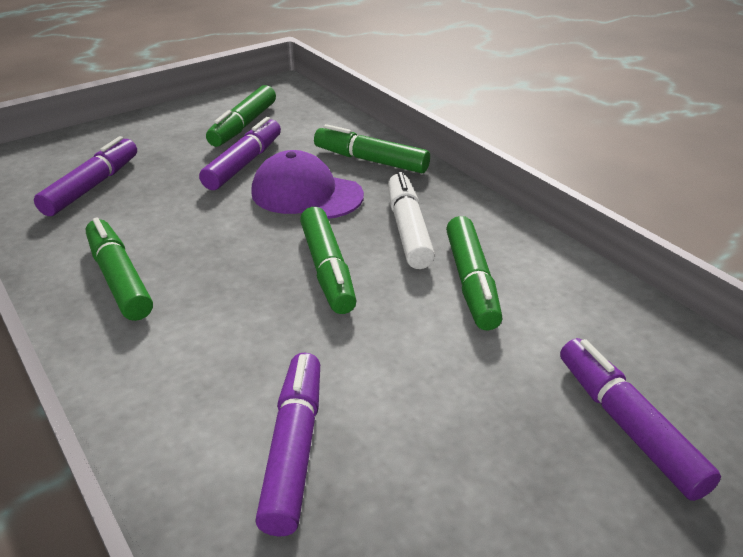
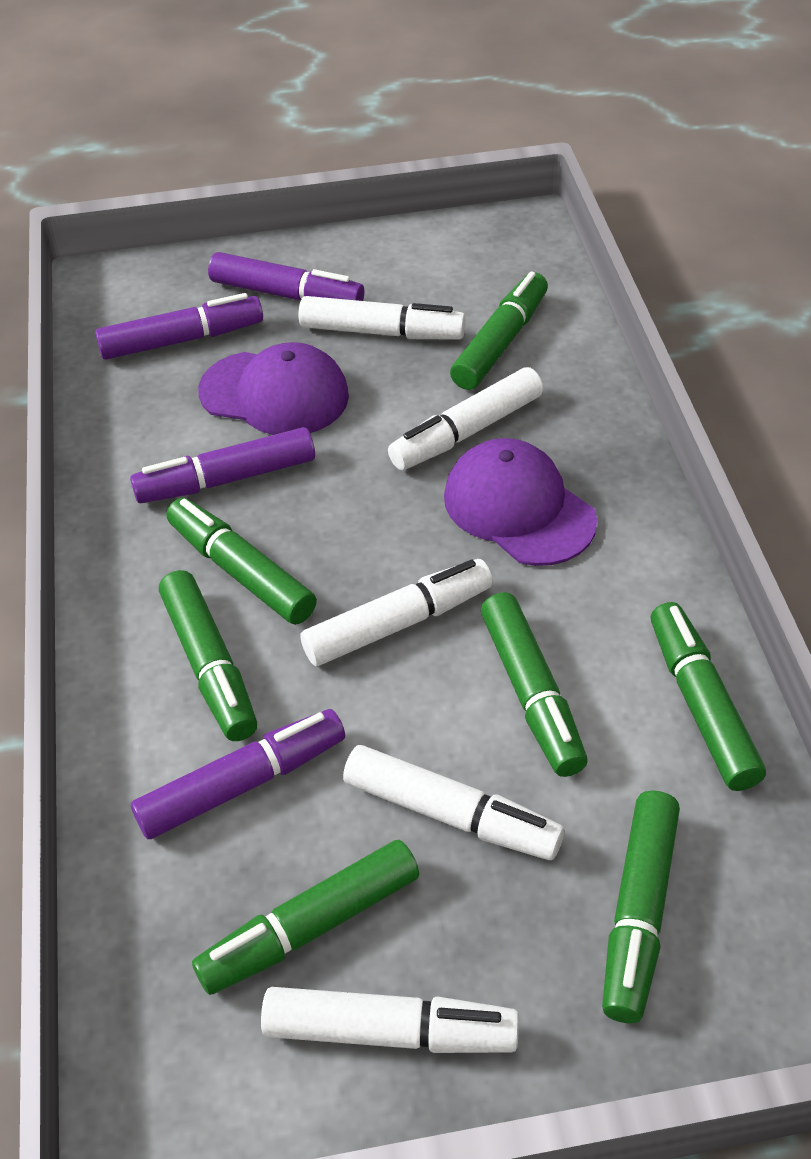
green marker: 5 -> 7
purple cap: 1 -> 2
white marker: 1 -> 5

